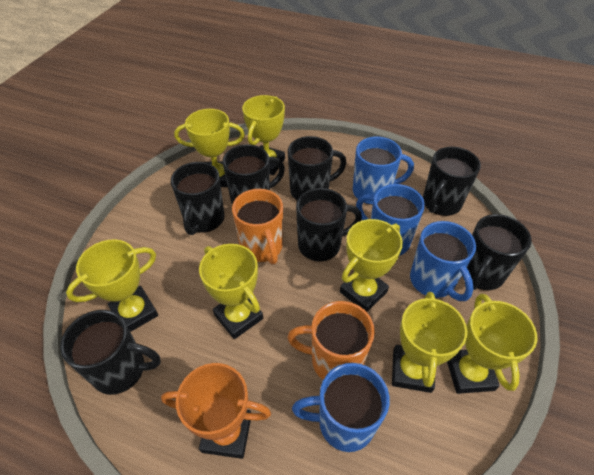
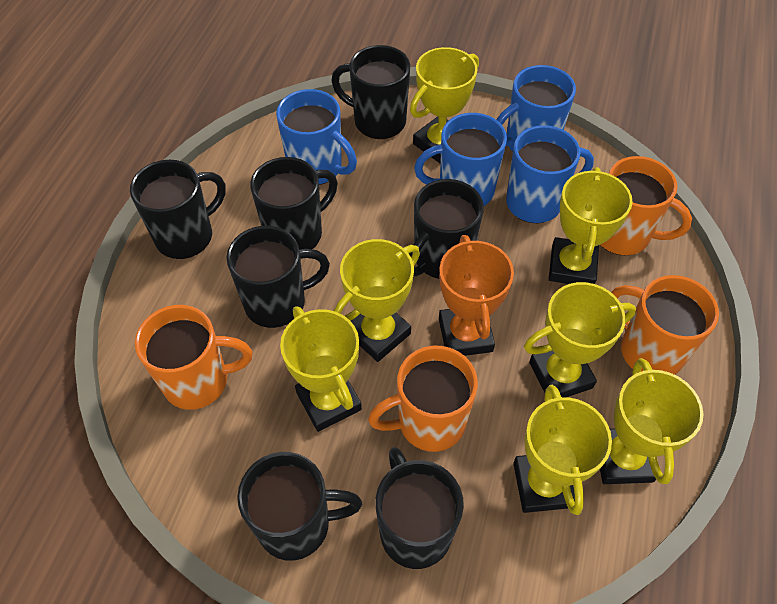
orange mug: 2 -> 4

